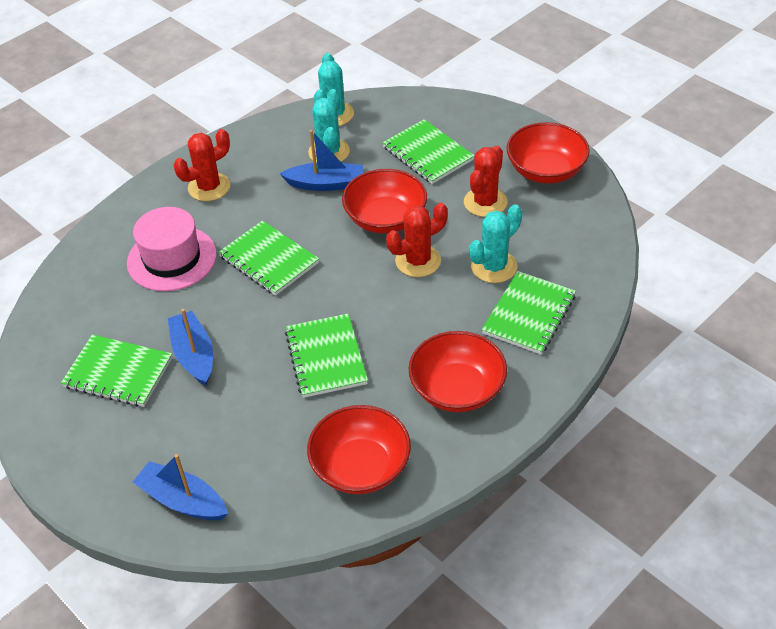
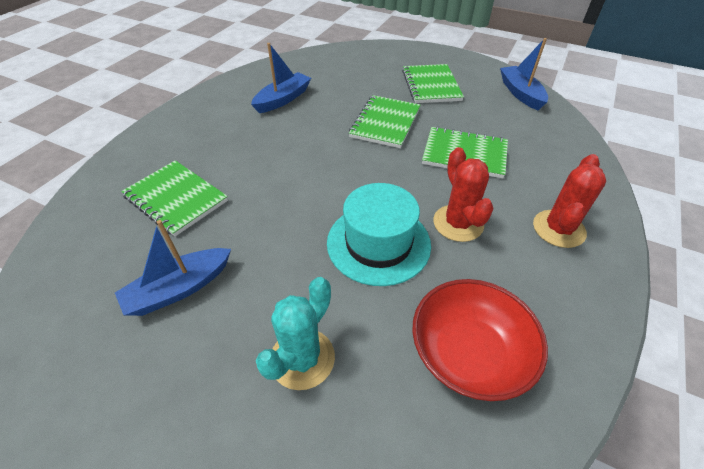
green notebook: 5 -> 4
pink hat: 1 -> 0
red bowl: 4 -> 1
red cactus: 3 -> 2
turquoise cactus: 3 -> 1
turquoise hat: 0 -> 1

